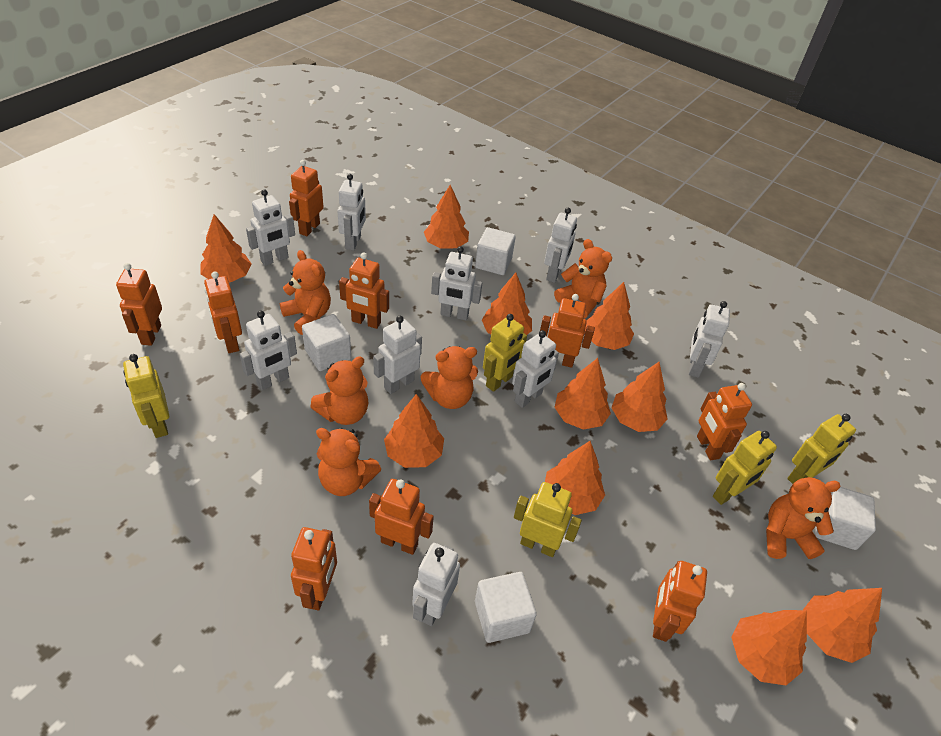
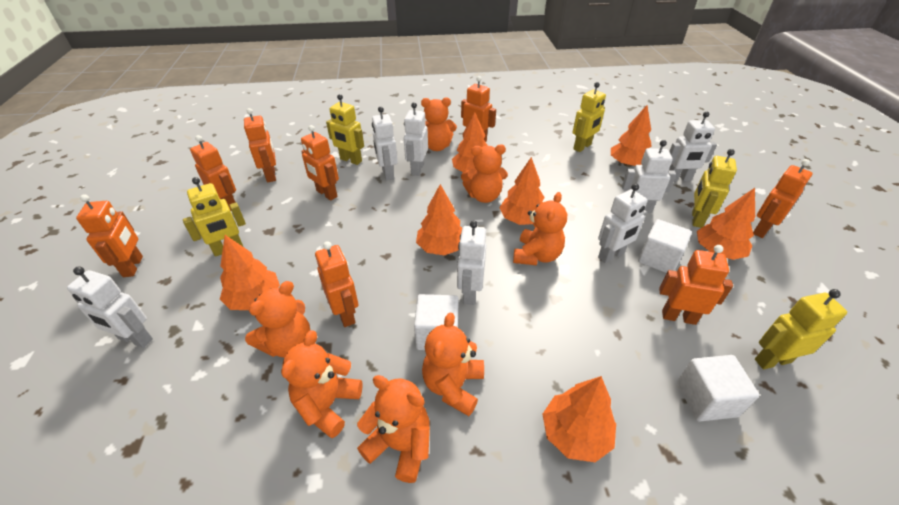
orange robot: 9 -> 8
orange teddy bear: 6 -> 7
orange tree: 10 -> 7
white cube: 4 -> 3
white robot: 9 -> 7

